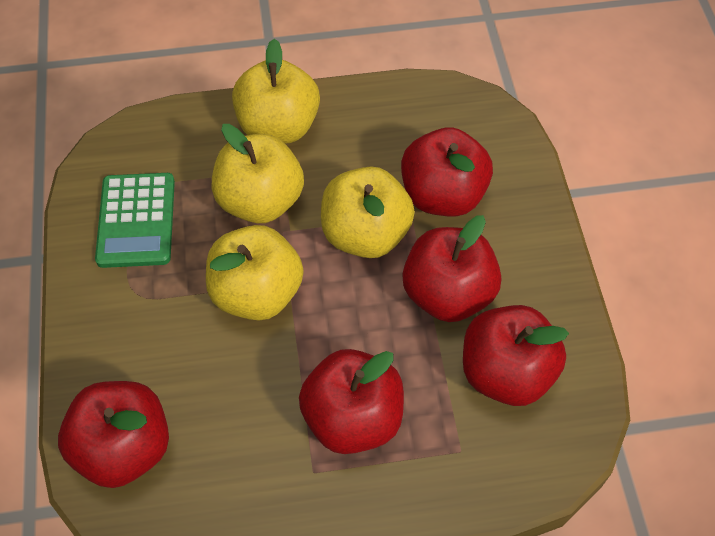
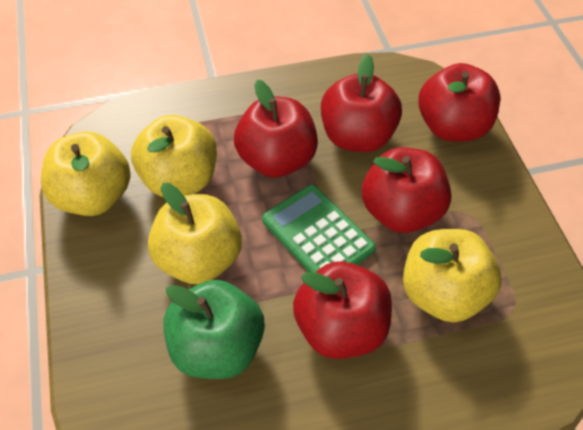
green apple: 0 -> 1

